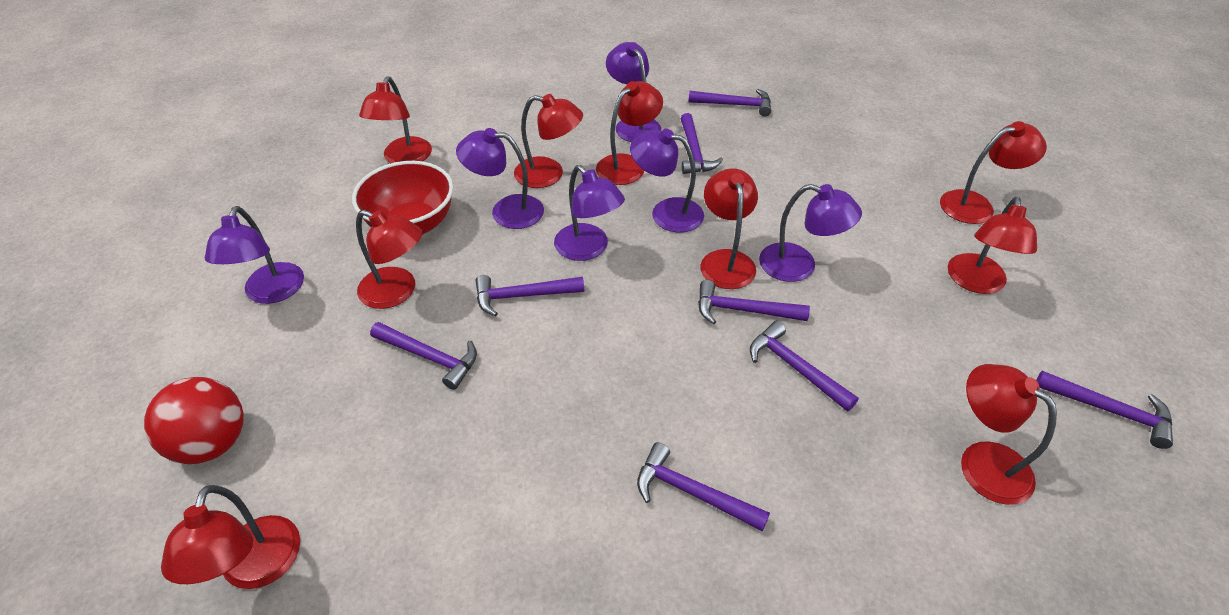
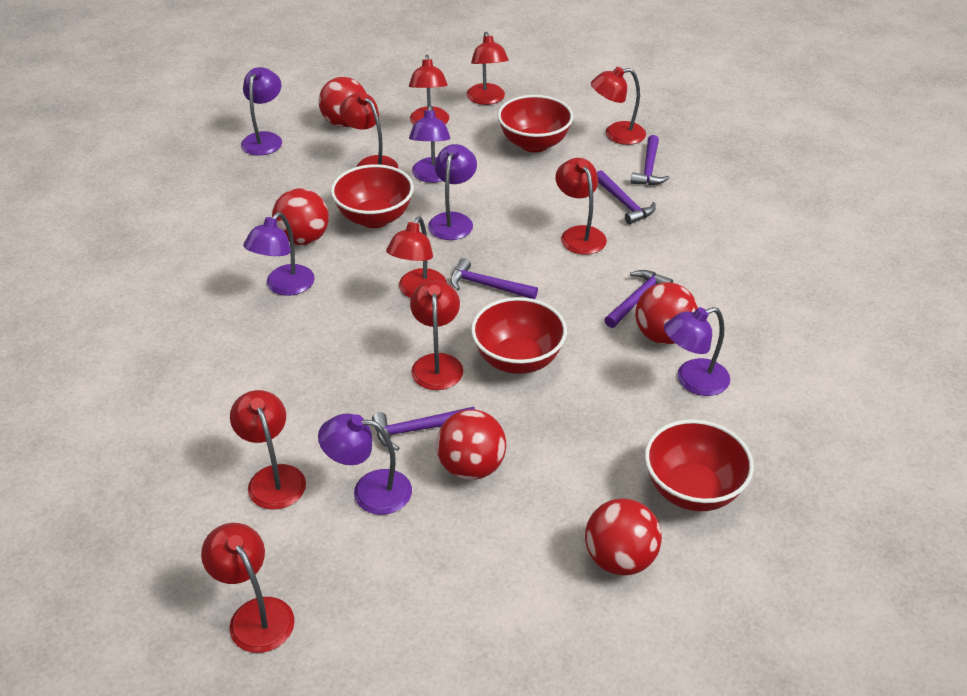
purple hammer: 8 -> 5
red ball: 1 -> 5
red bowl: 1 -> 4

